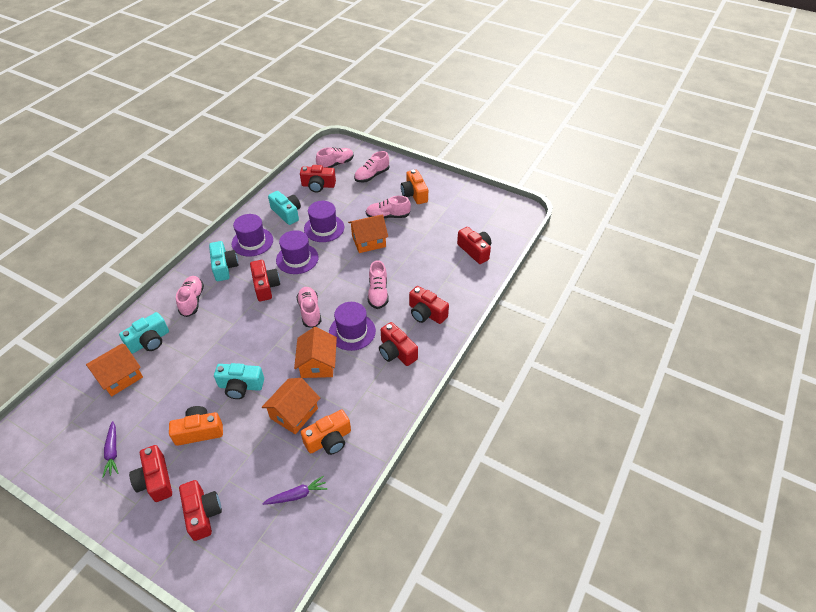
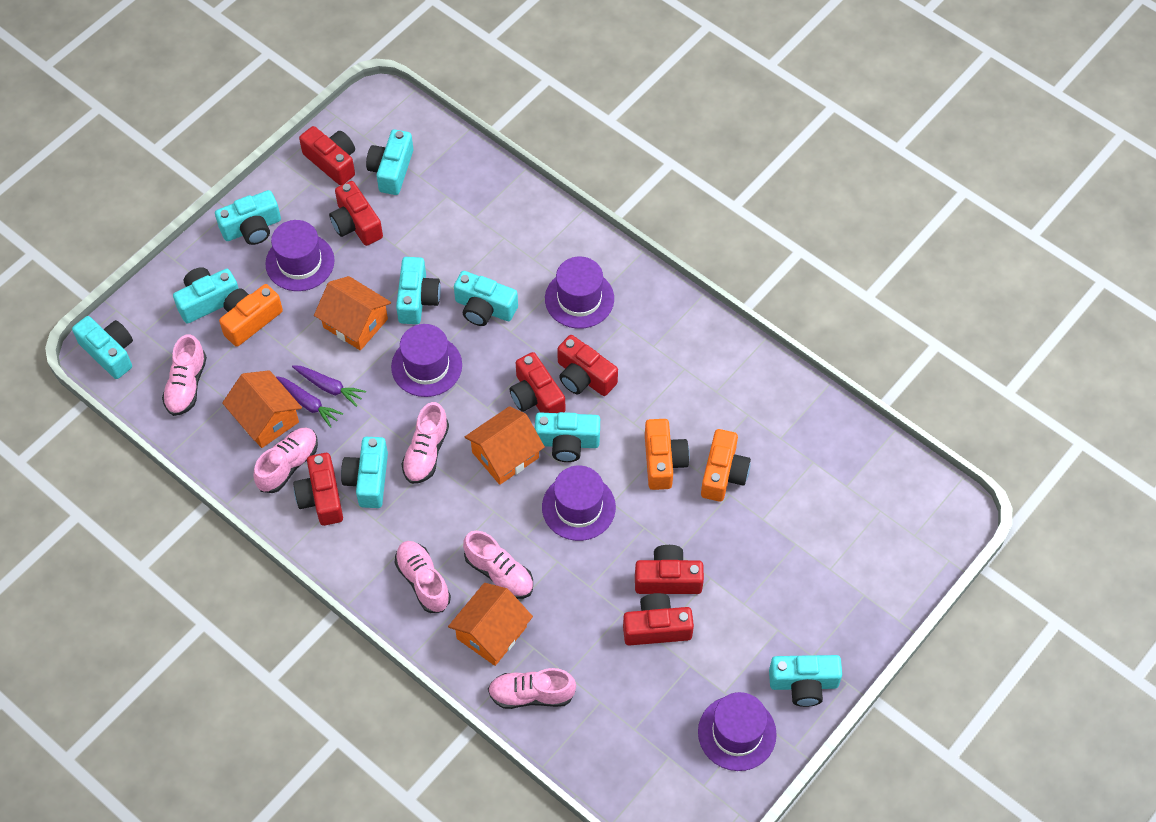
purple hat: 4 -> 5
turquoise camera: 4 -> 9

